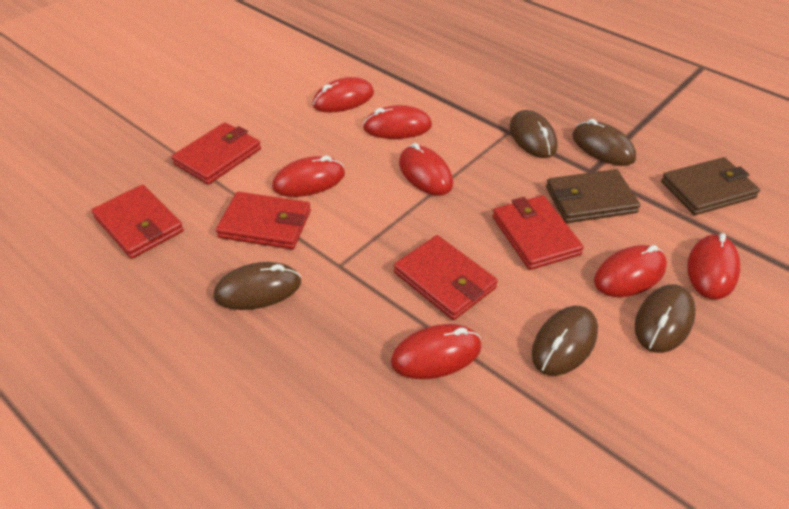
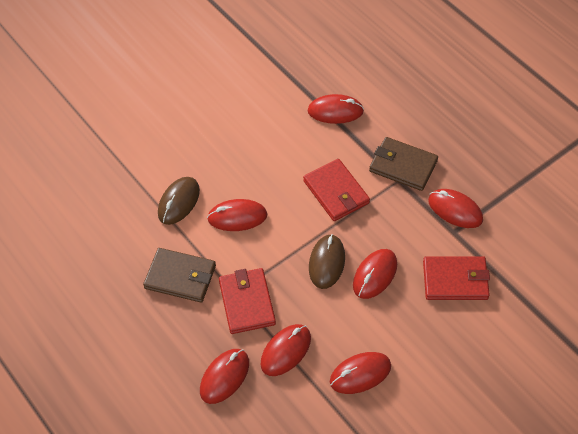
brown mouse: 5 -> 2
red wallet: 5 -> 3

